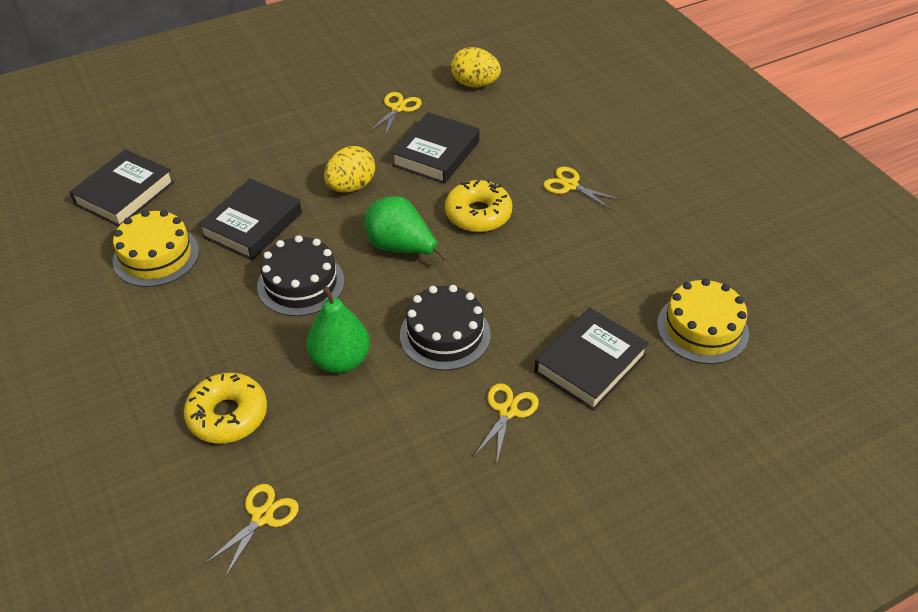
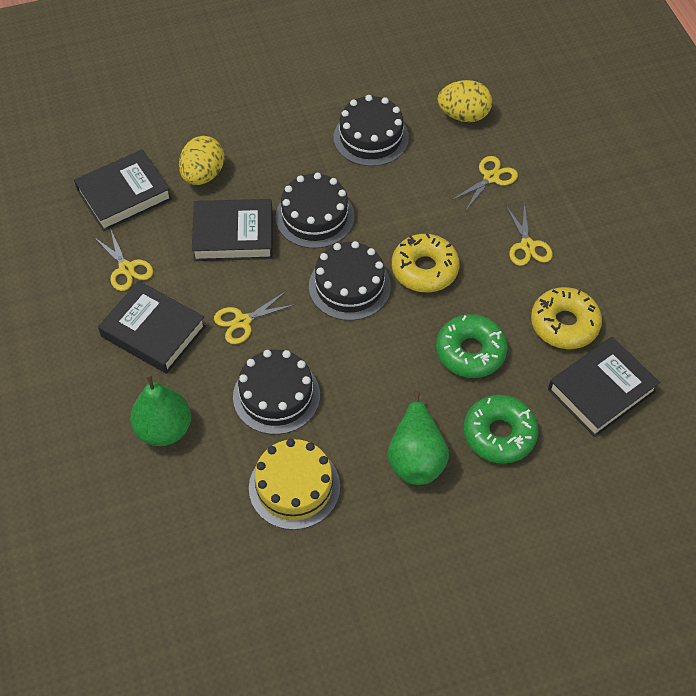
black cake: 2 -> 4
green donut: 0 -> 2
yellow cake: 2 -> 1

